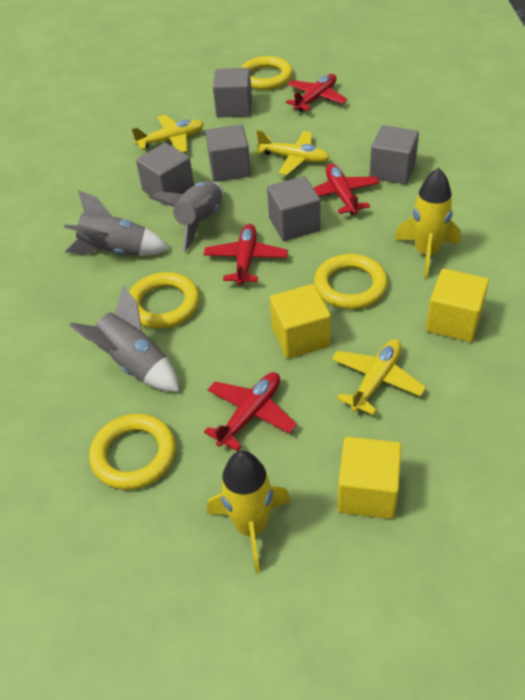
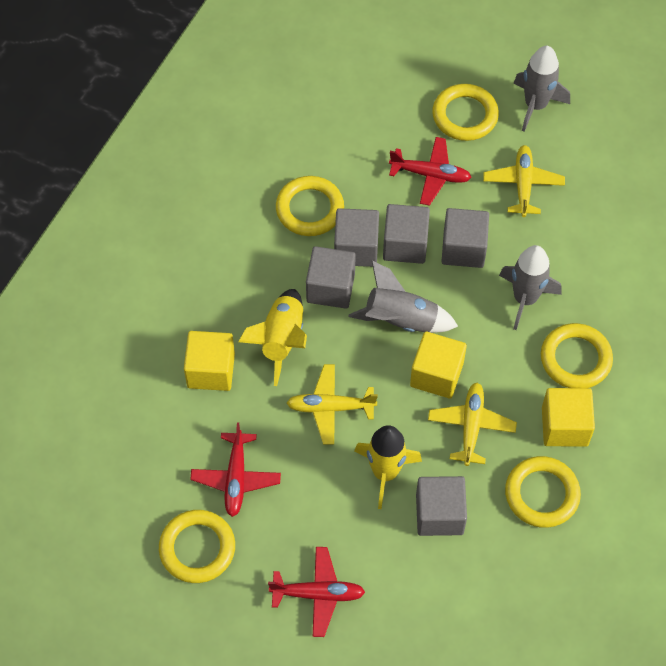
red plane: 4 -> 3
yellow ring: 4 -> 5

